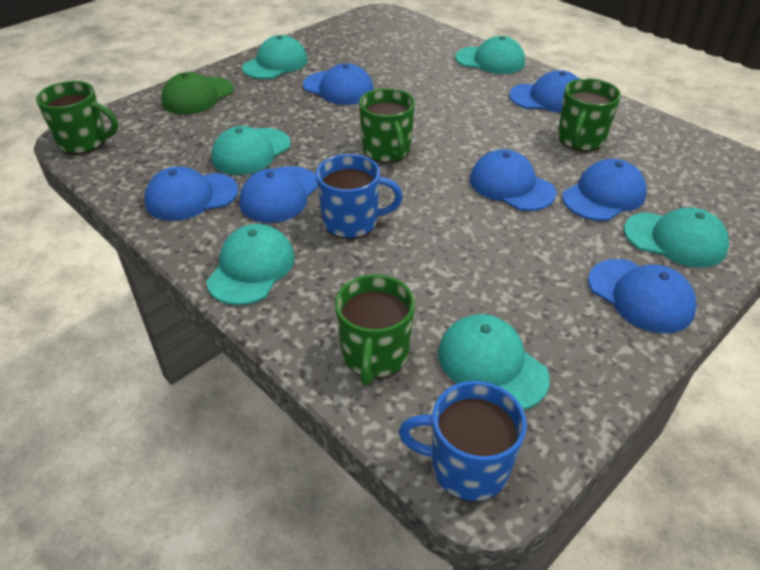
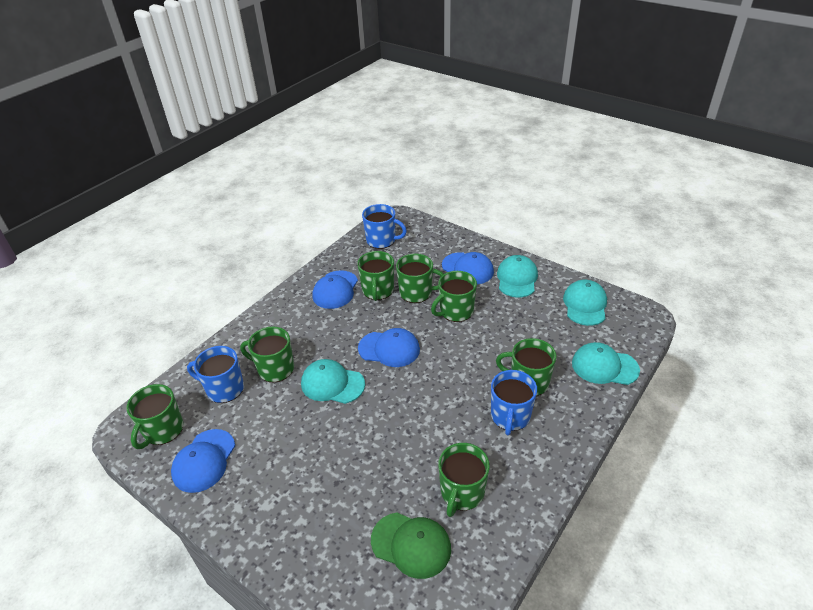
blue cap: 7 -> 4
blue mug: 2 -> 3
green mug: 4 -> 7
turquoise cap: 6 -> 4

